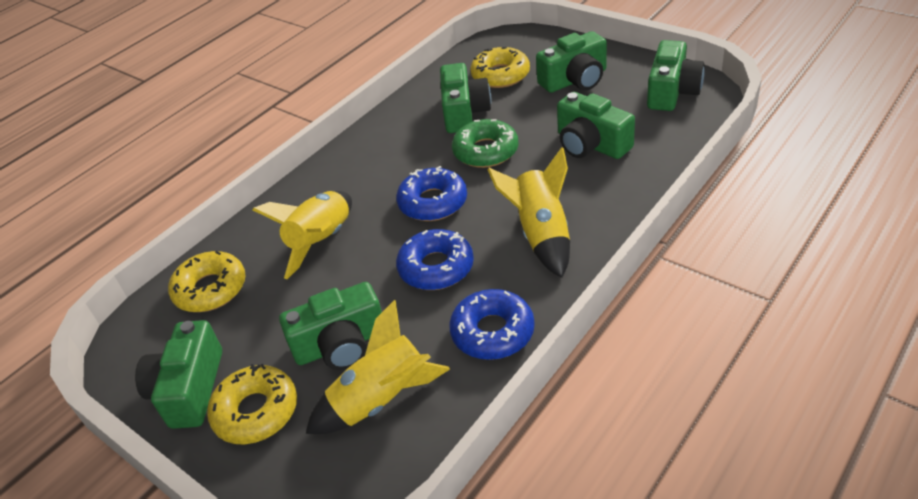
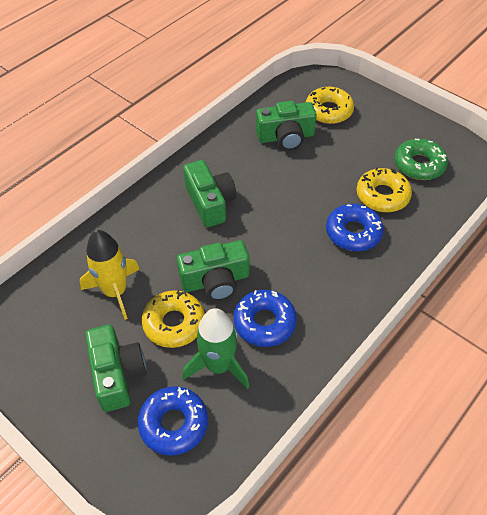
green camera: 6 -> 4
green rocket: 0 -> 1
yellow rocket: 3 -> 1

